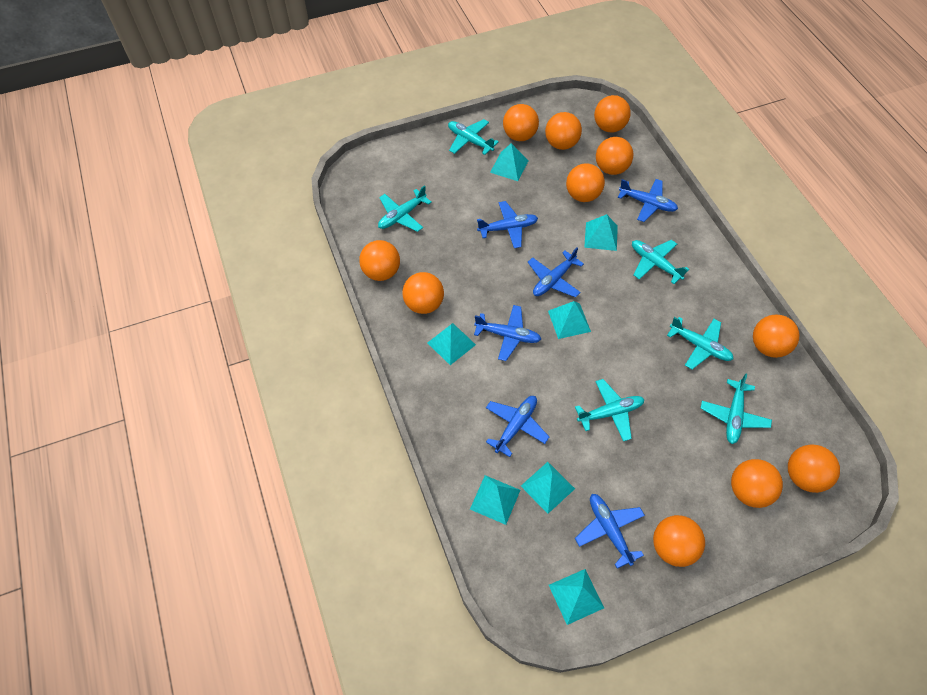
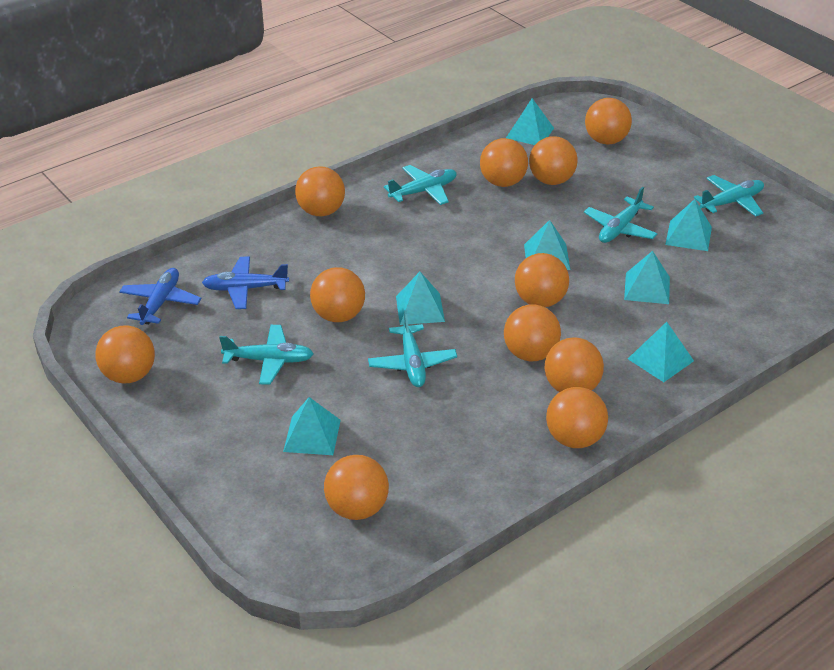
blue plane: 6 -> 2
turquoise plane: 6 -> 5

